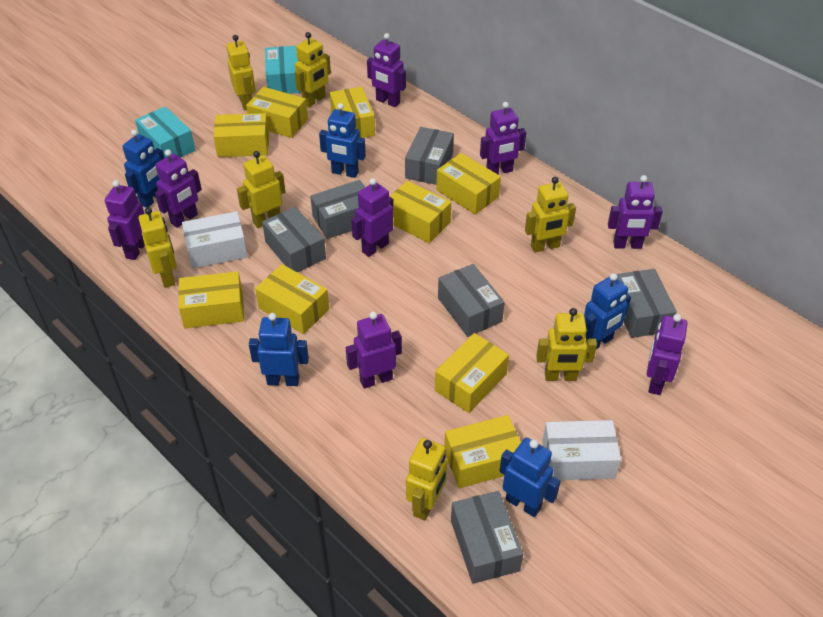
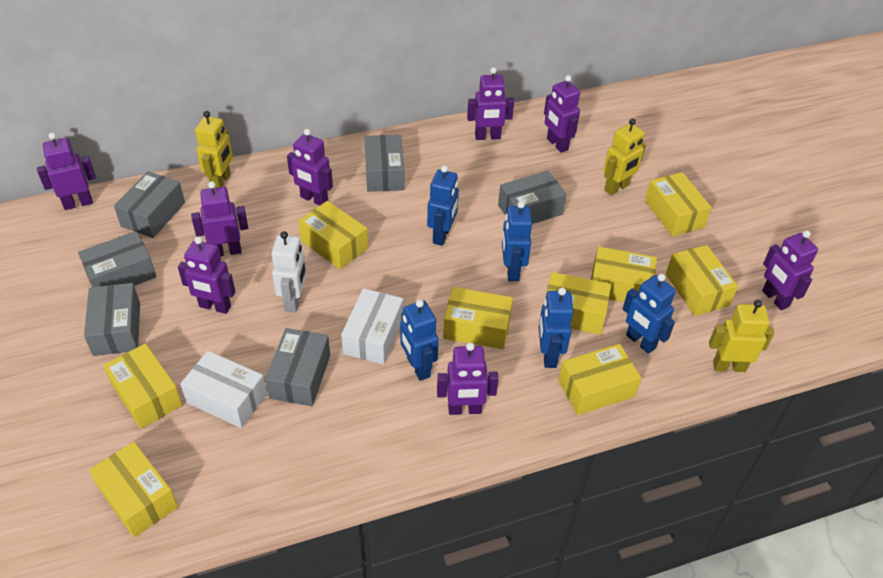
turquoise box: 2 -> 0
white robot: 0 -> 1
yellow robot: 7 -> 3

